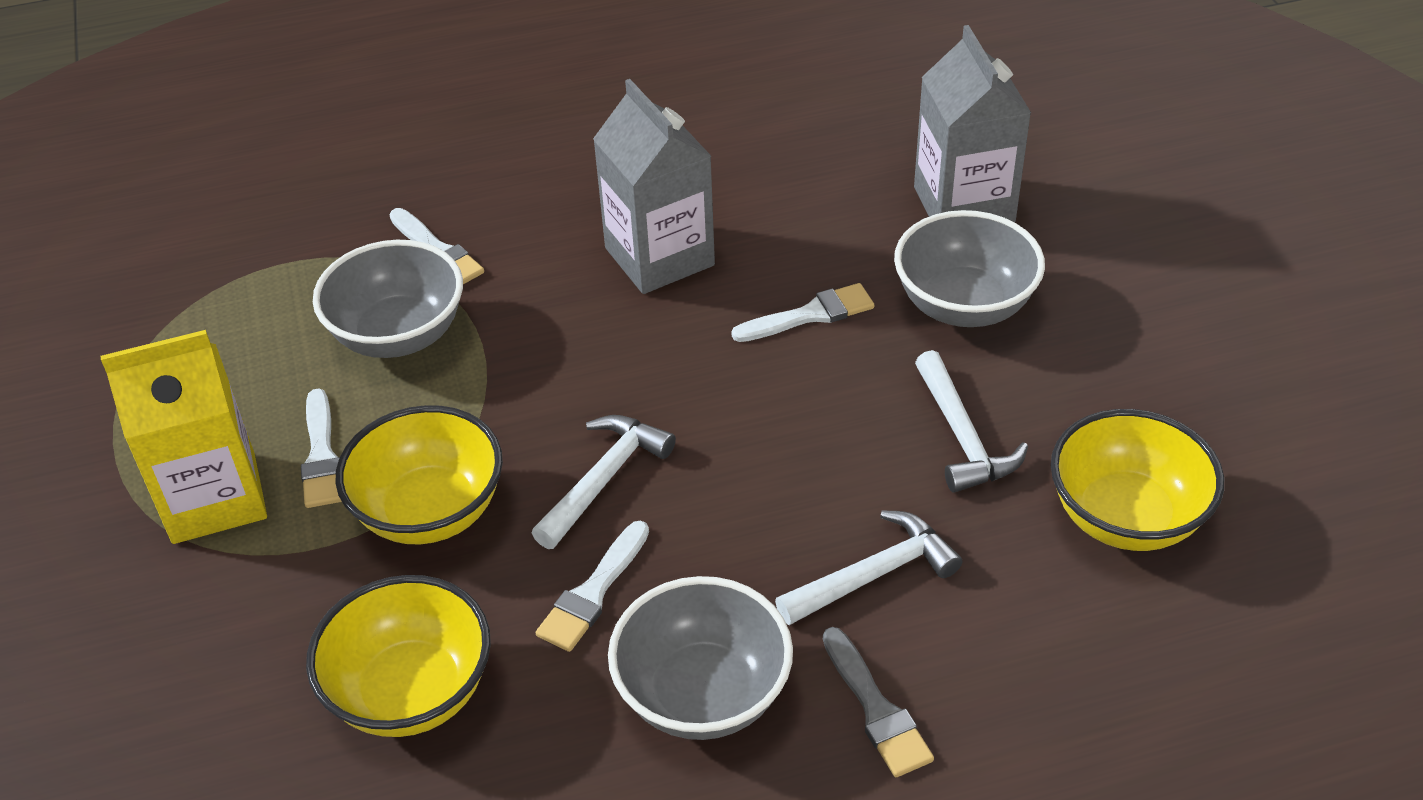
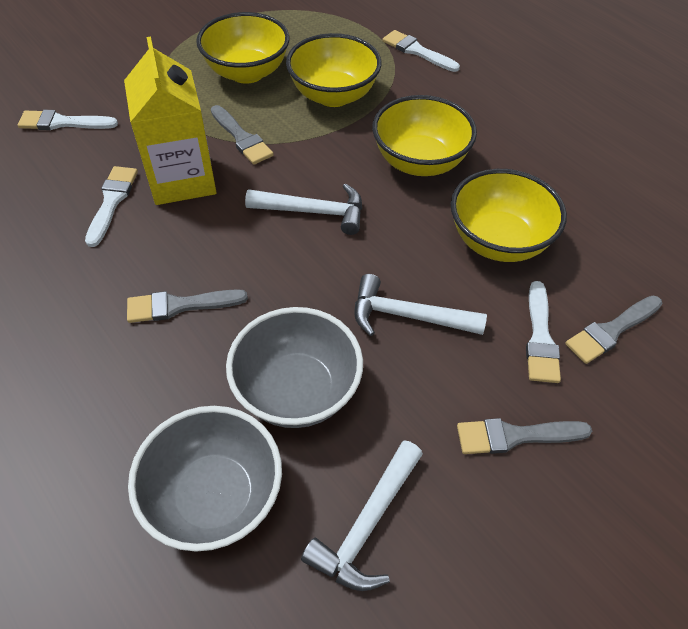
grey bowl: 3 -> 2
grey brush: 1 -> 4
grey carton: 2 -> 0
yellow bowl: 3 -> 4

